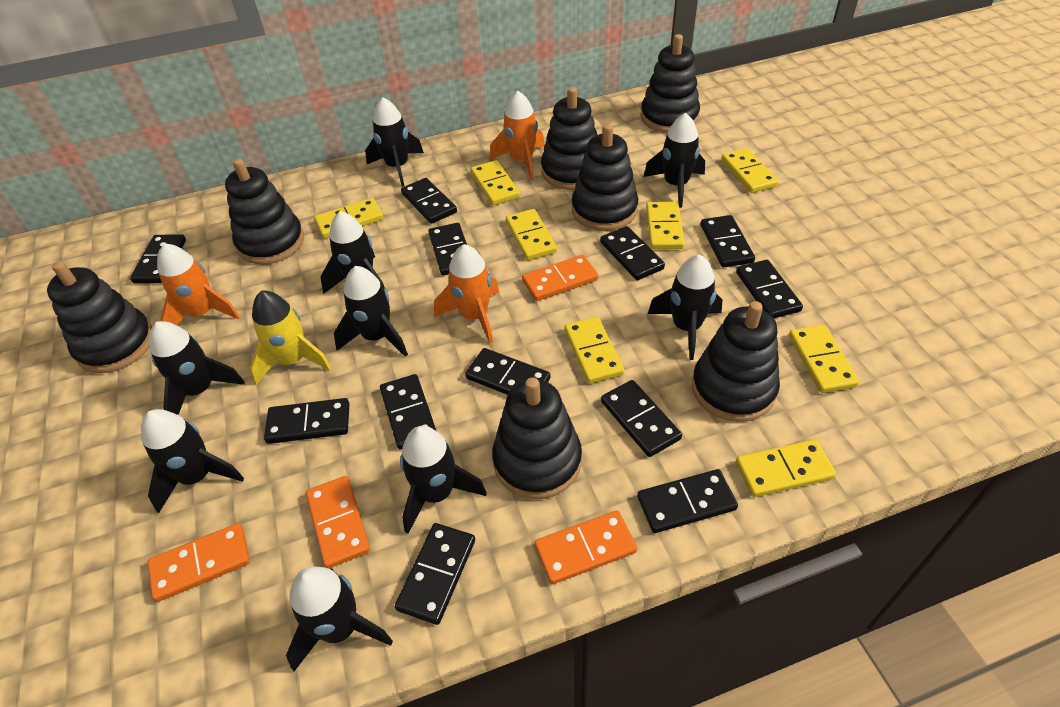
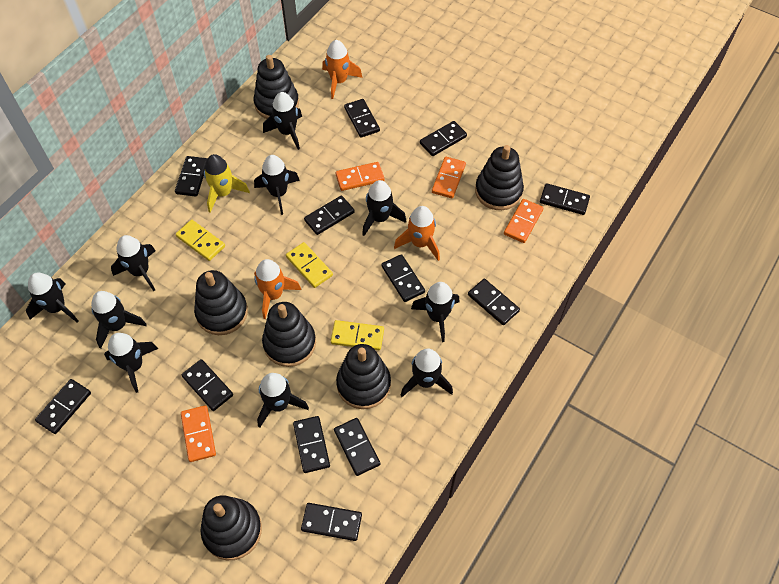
black rocket: 9 -> 10
black stacking toy: 7 -> 6
yellow domino: 8 -> 3

